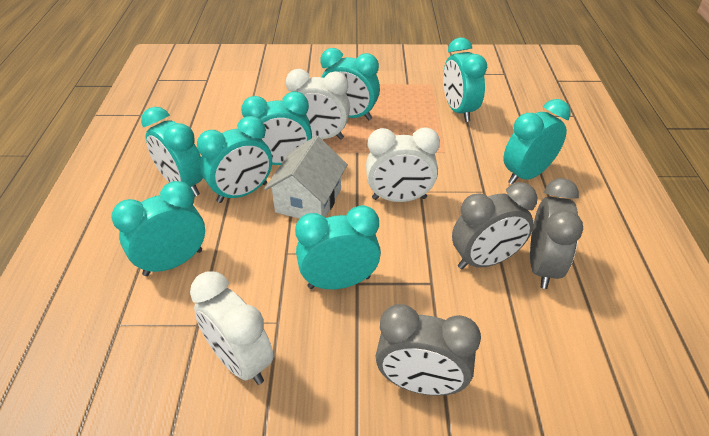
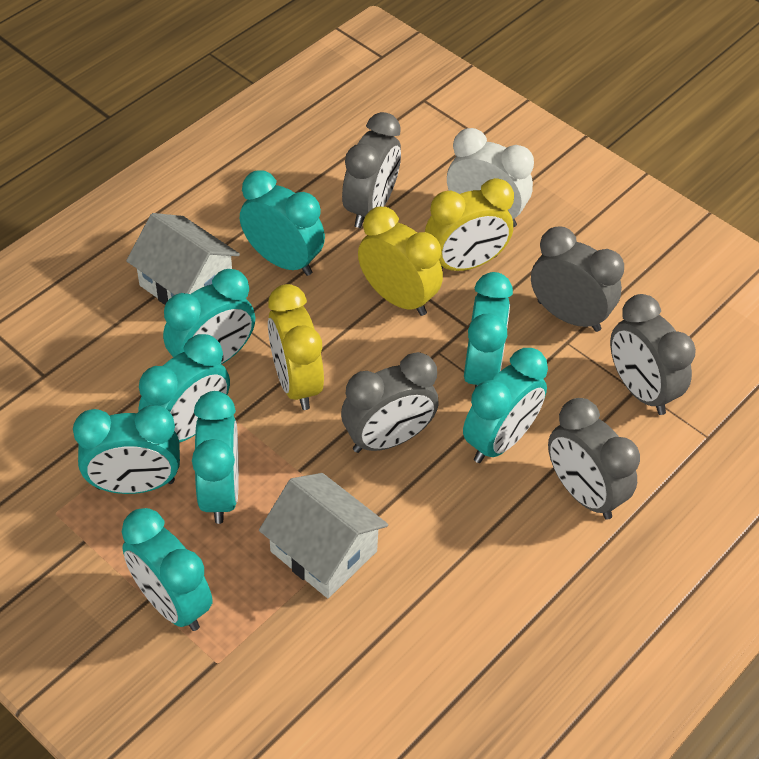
grey clock: 3 -> 5
white clock: 3 -> 1
white house: 1 -> 2
yellow clock: 0 -> 3

